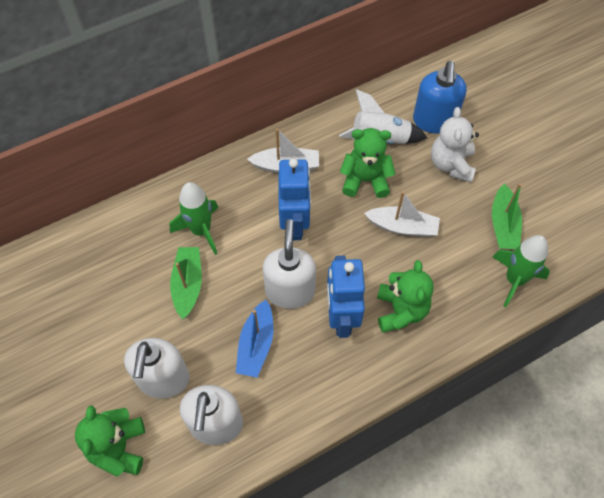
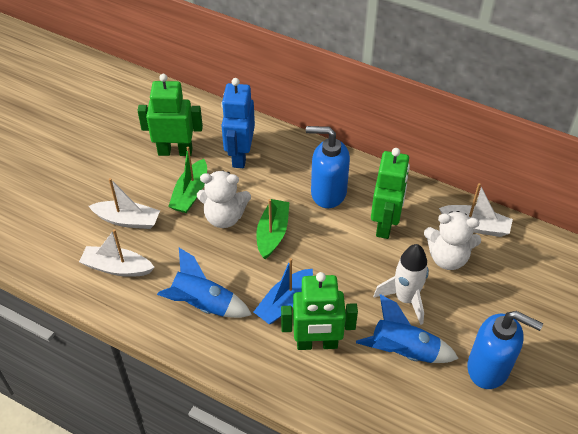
blue robot: 2 -> 1
blue rocket: 0 -> 2
blue soap dispenser: 1 -> 2
green robot: 0 -> 3
green rocket: 2 -> 0
green teddy bear: 3 -> 0
white boat: 2 -> 3
white soap dispenser: 3 -> 0
white teddy bear: 1 -> 2

